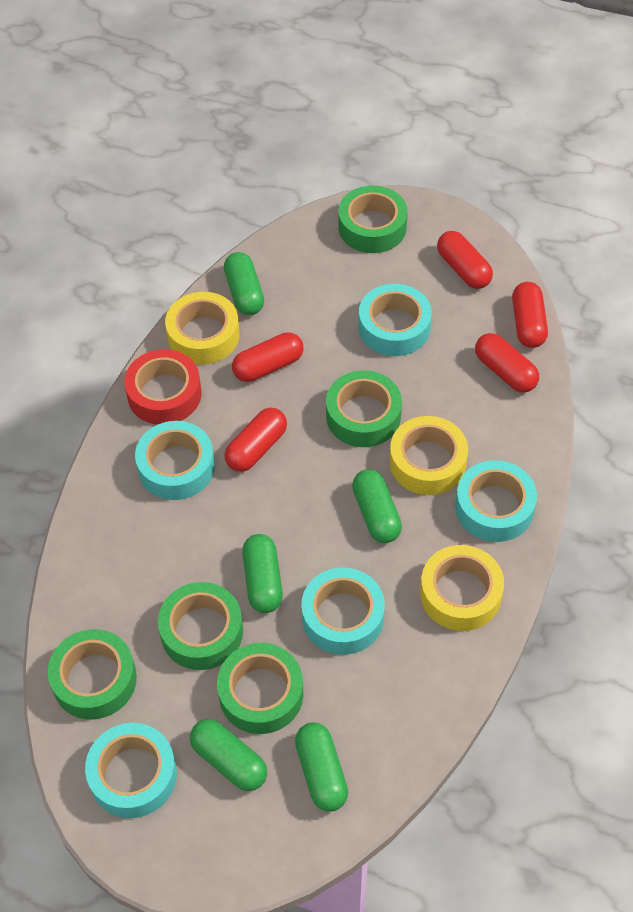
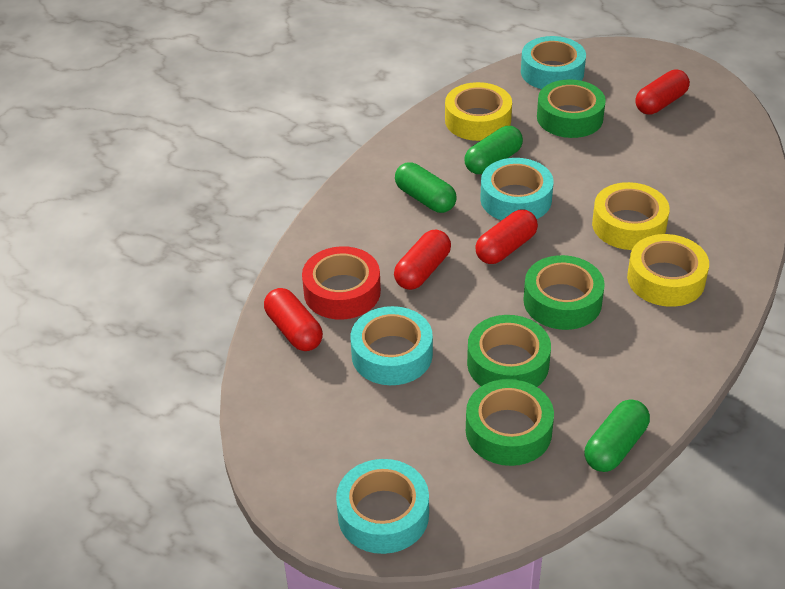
green capsule: 5 -> 3
green tape: 5 -> 4
red capsule: 5 -> 4
turquoise tape: 5 -> 4

